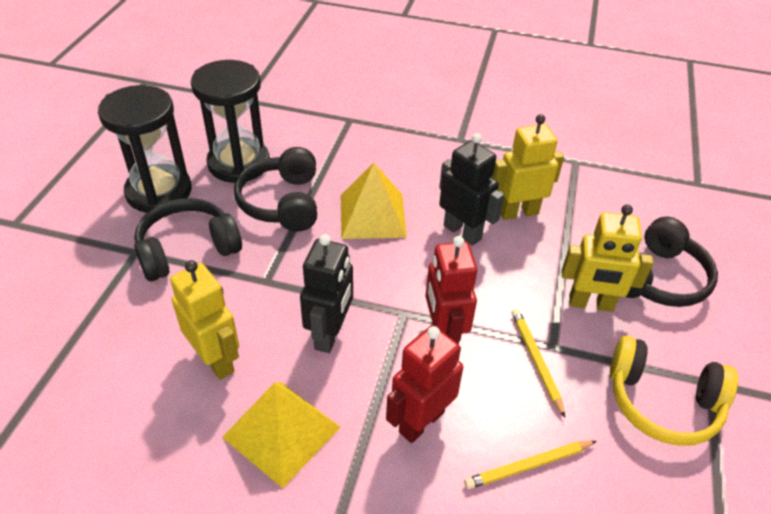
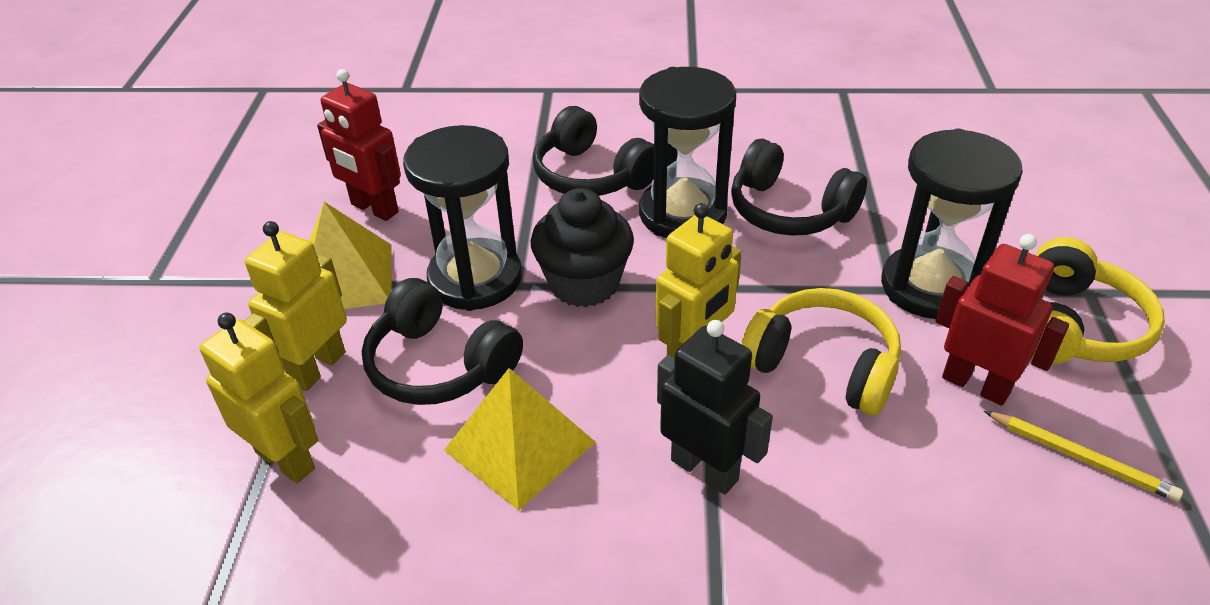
black cupcake: 0 -> 1
black hourglass: 2 -> 3
black robot: 2 -> 1
yellow headphones: 1 -> 2
yellow pencil: 2 -> 1

